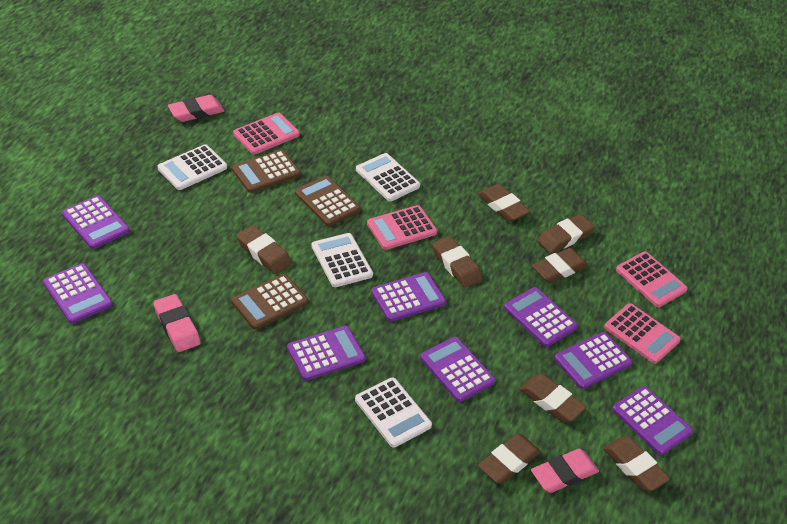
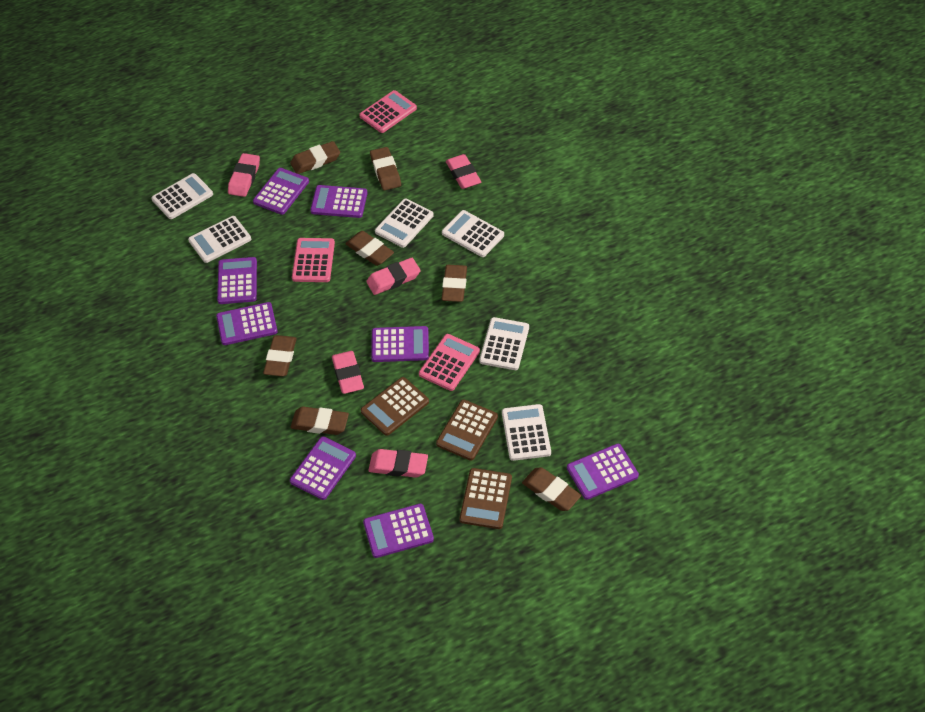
brown eraser: 8 -> 7
pink calculator: 4 -> 3
pink eraser: 3 -> 5
white calculator: 4 -> 6

